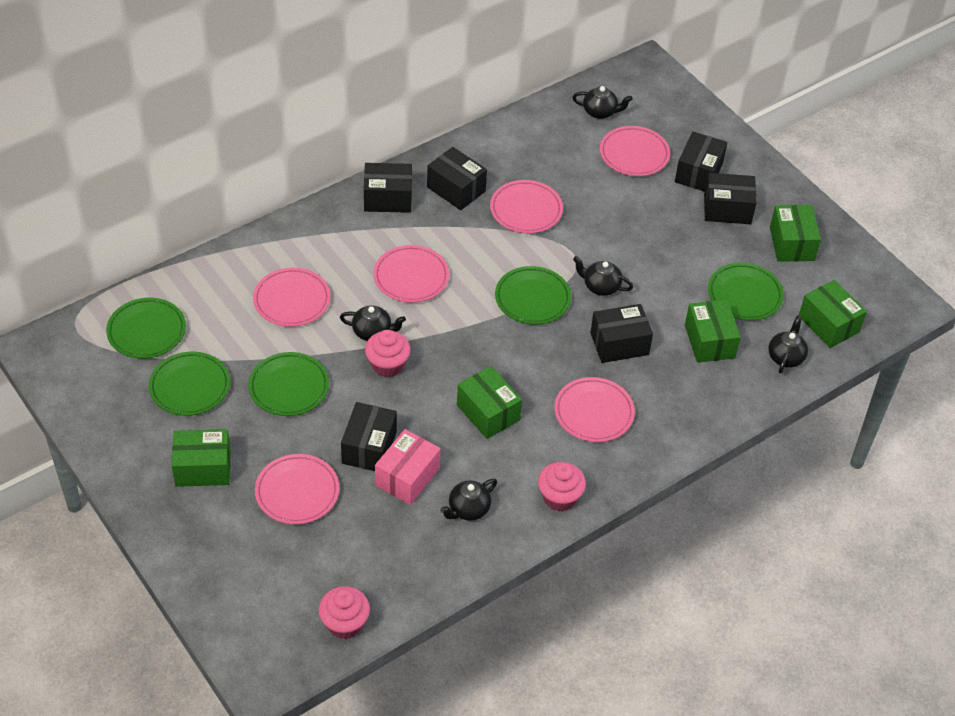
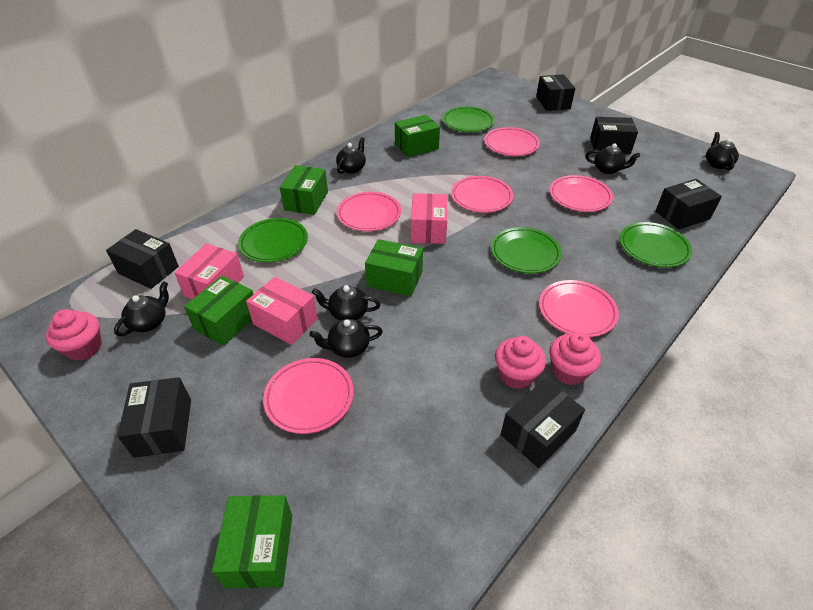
black teapot: 5 -> 6
green plate: 5 -> 4
pink box: 1 -> 3

